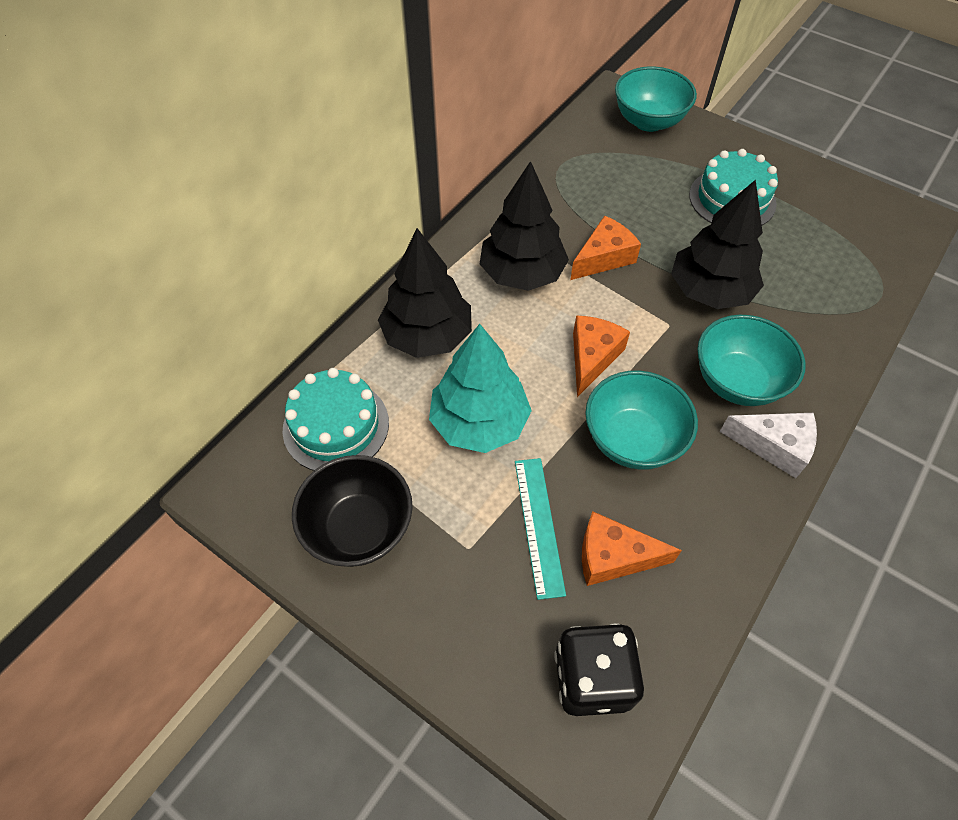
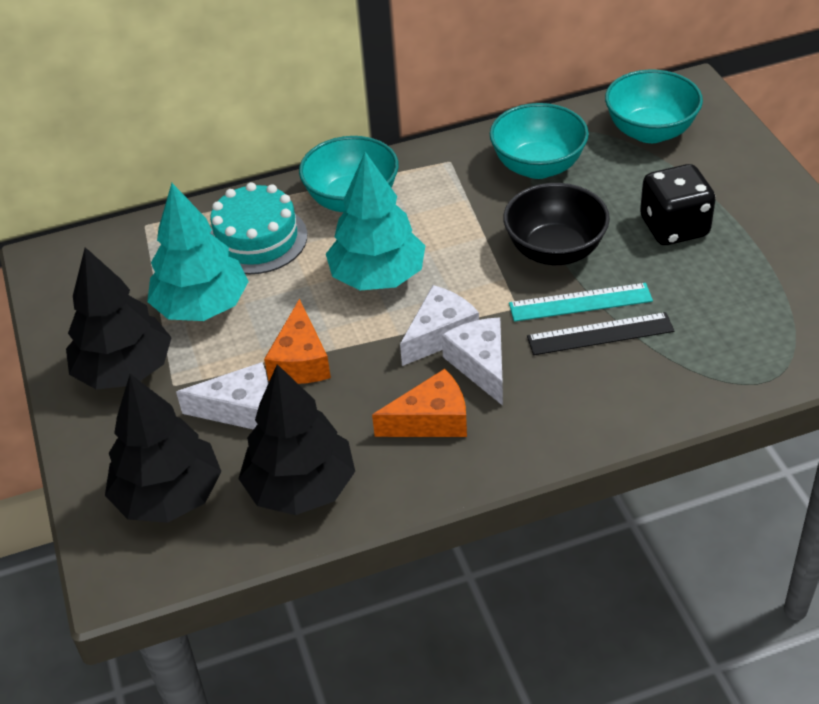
black ruler: 0 -> 1
orange cheese: 3 -> 2
turquoise cake: 2 -> 1
turquoise tree: 1 -> 2
white cheese: 1 -> 3

